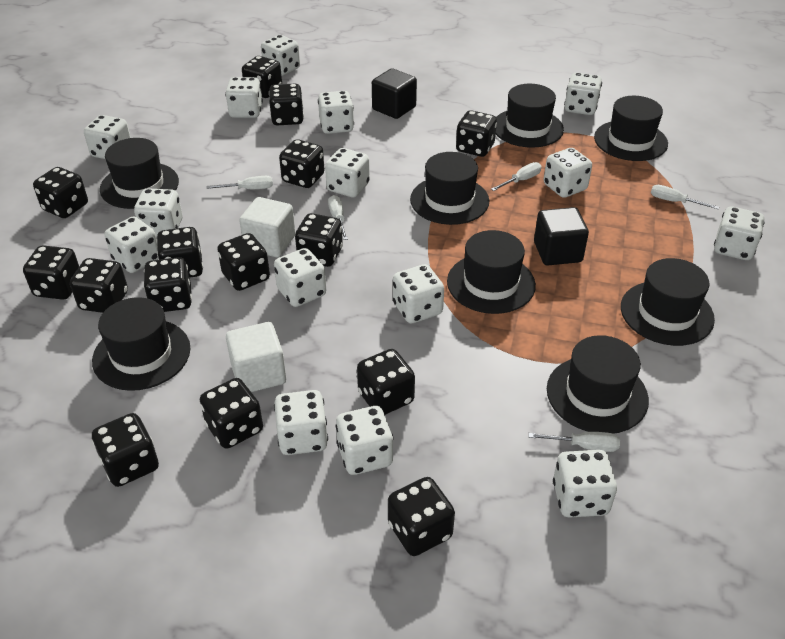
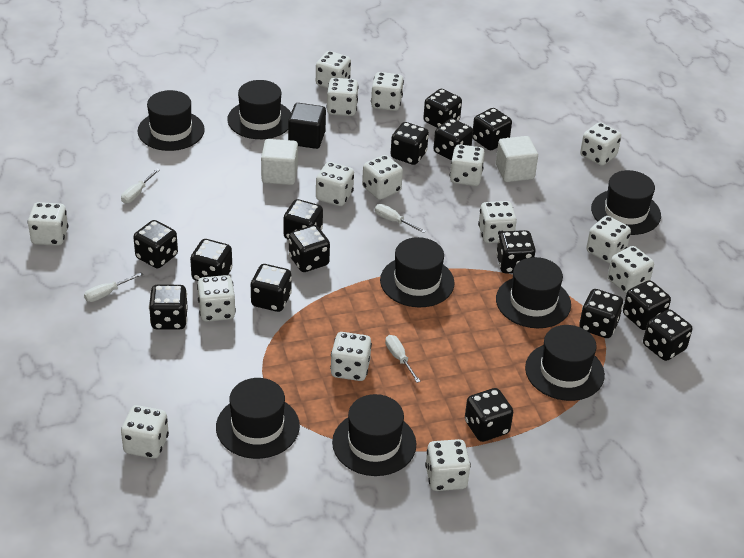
black cube: 2 -> 1
white screwdriver: 5 -> 4

